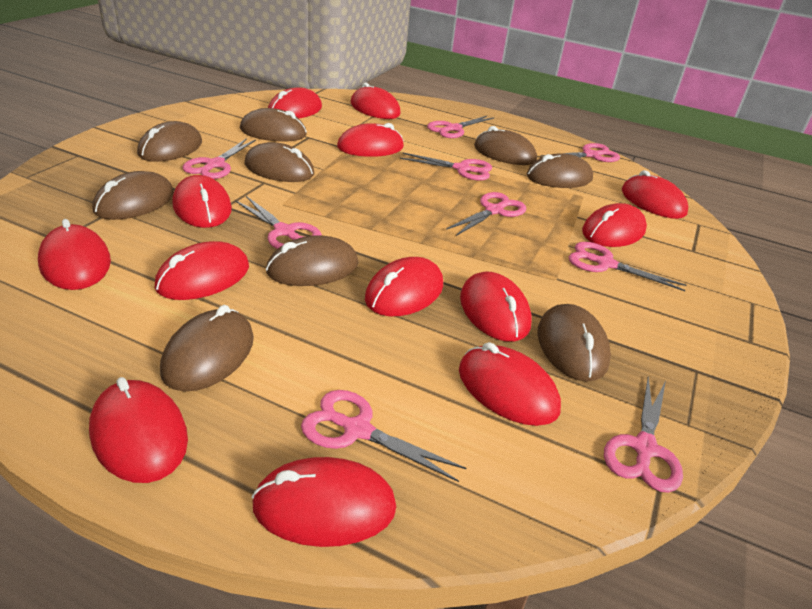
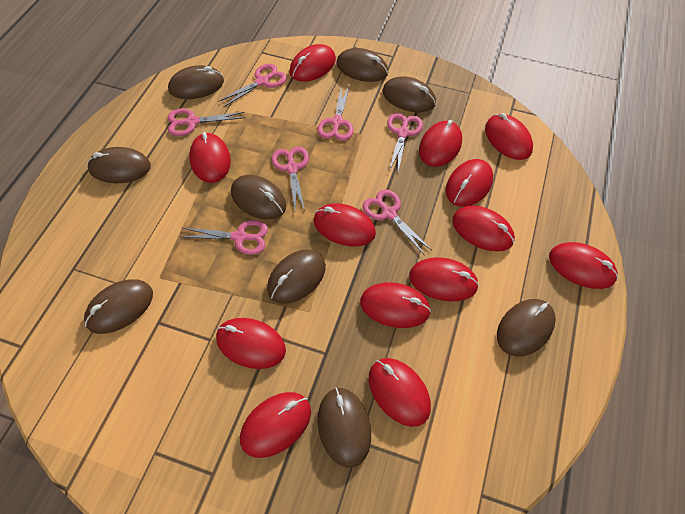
pink scissors: 9 -> 7

